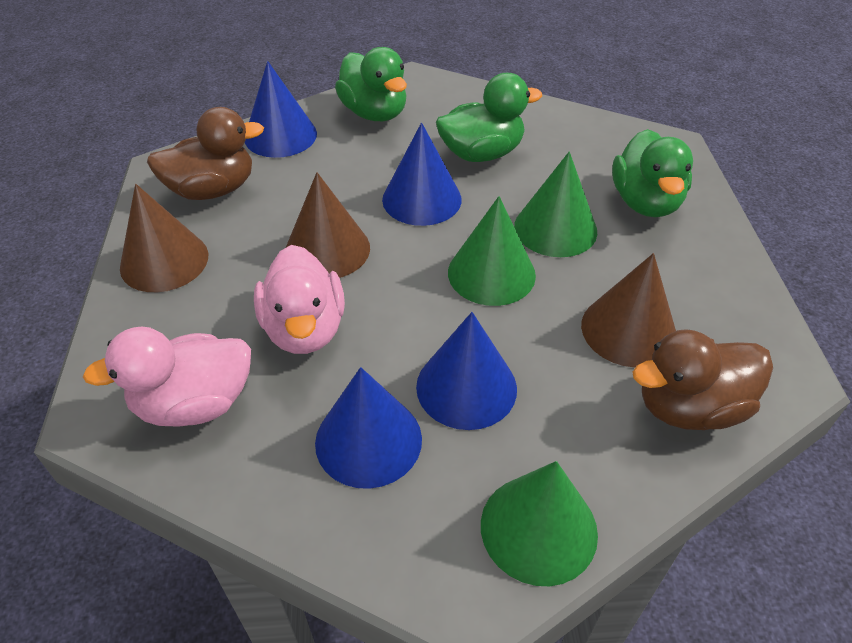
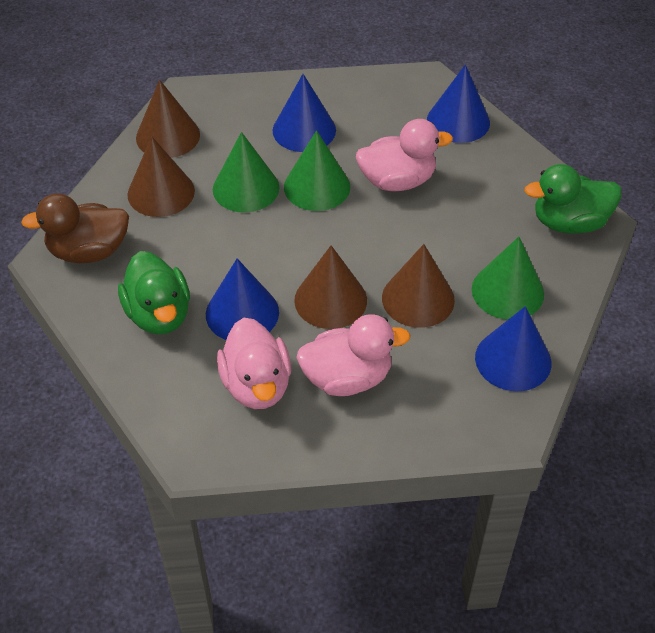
brown cone: 3 -> 4
brown duck: 2 -> 1
green duck: 3 -> 2
pink duck: 2 -> 3

